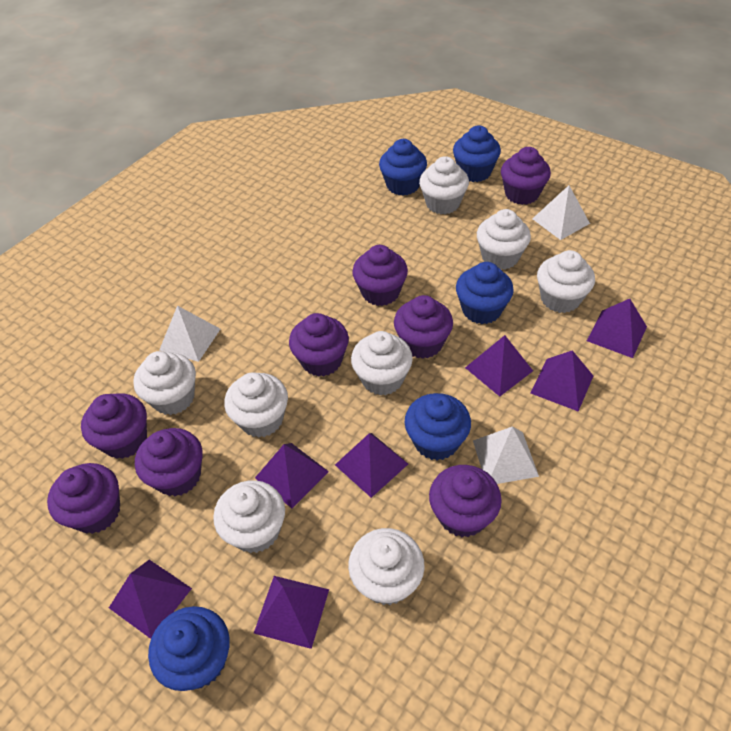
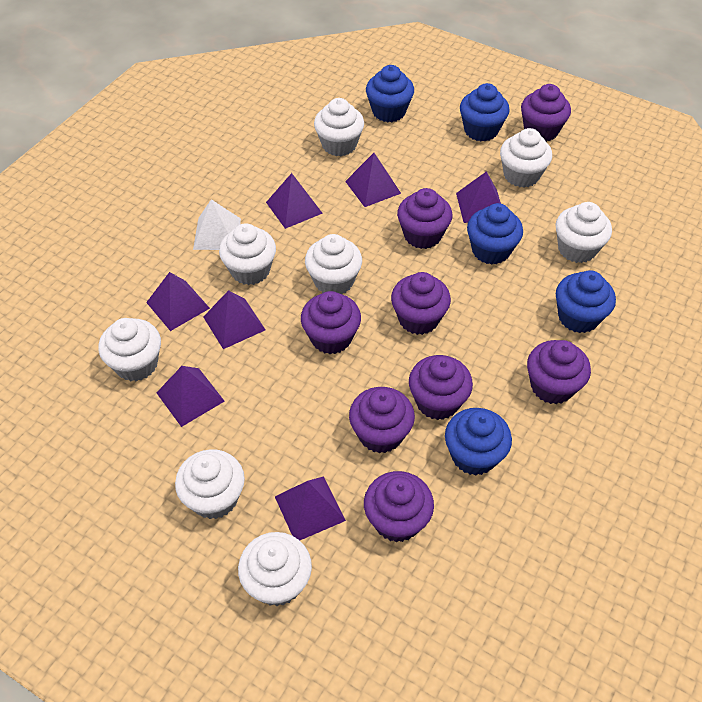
white pyramid: 3 -> 1

